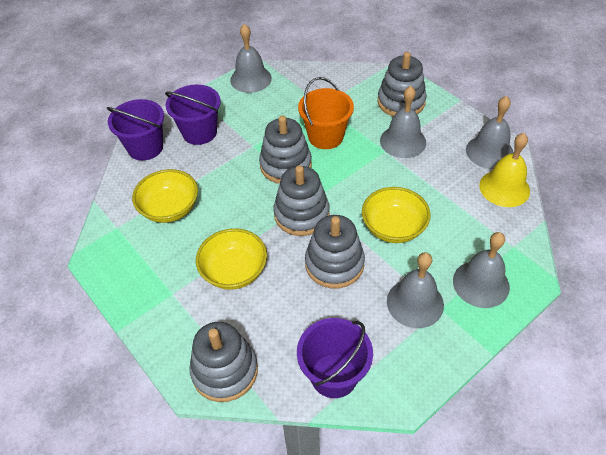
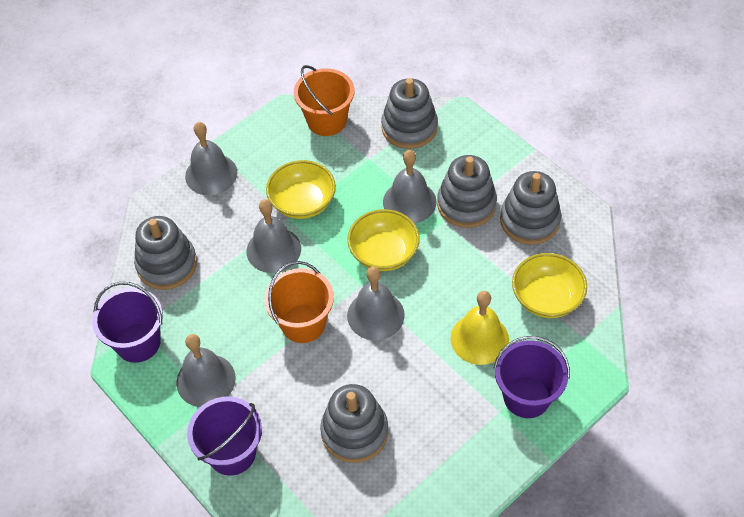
orange bucket: 1 -> 2

